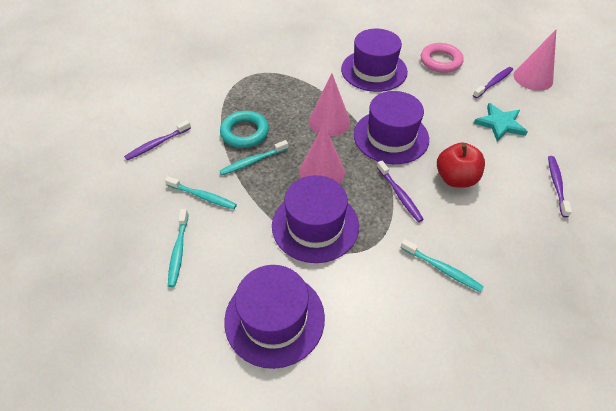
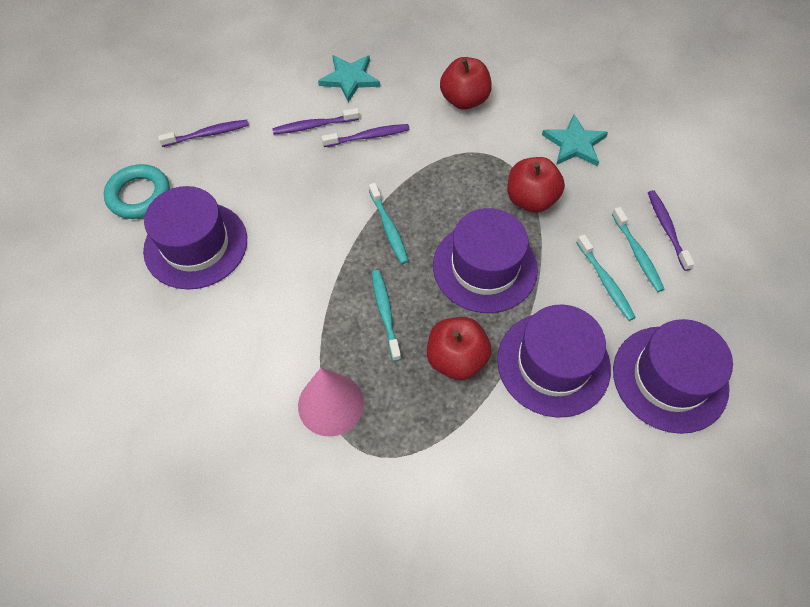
pink cone: 3 -> 1
pink ring: 1 -> 0
red apple: 1 -> 3
turquoise star: 1 -> 2

